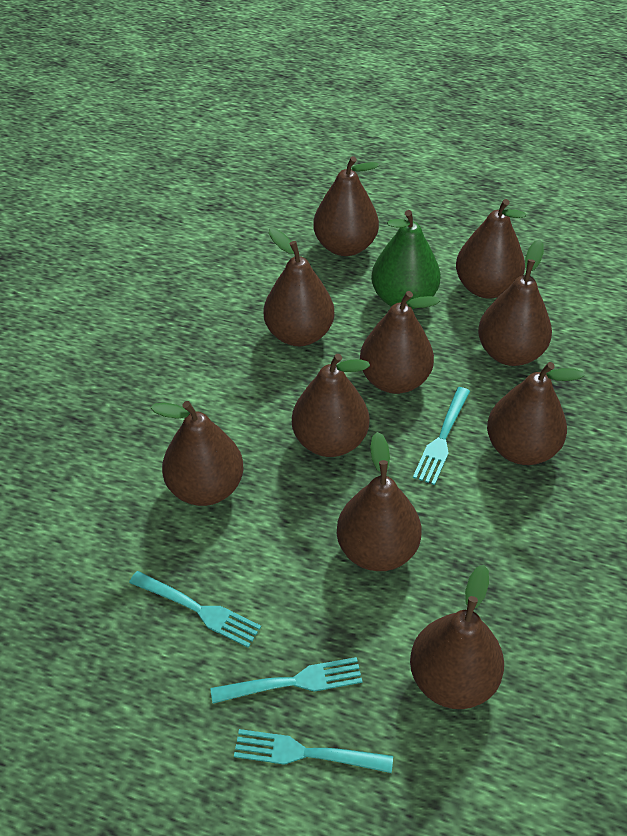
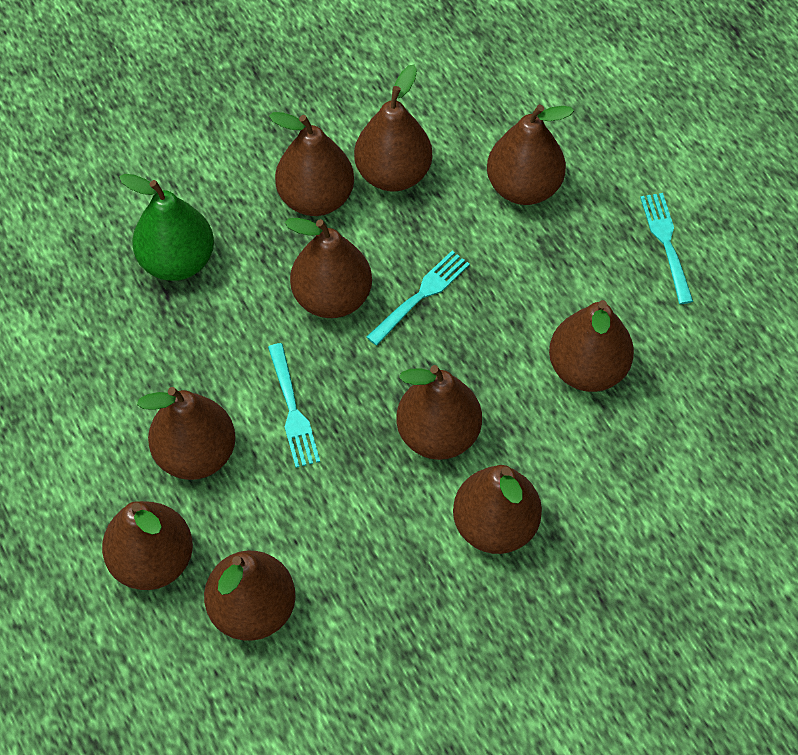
turquoise fork: 4 -> 3

